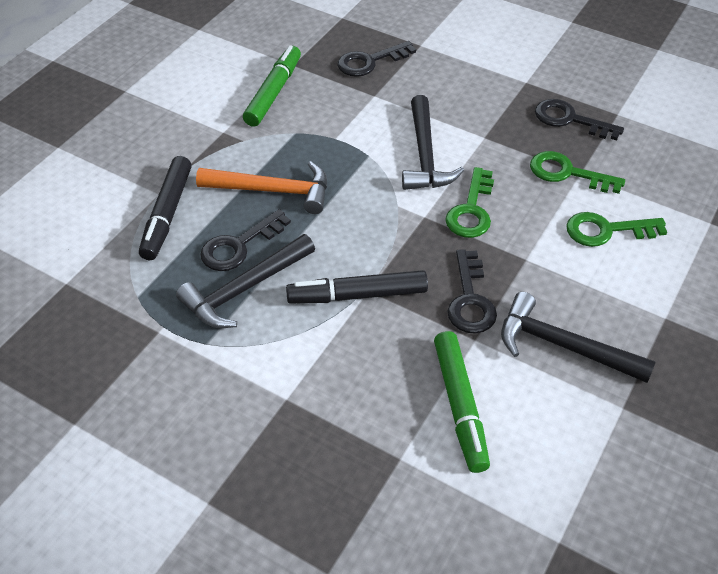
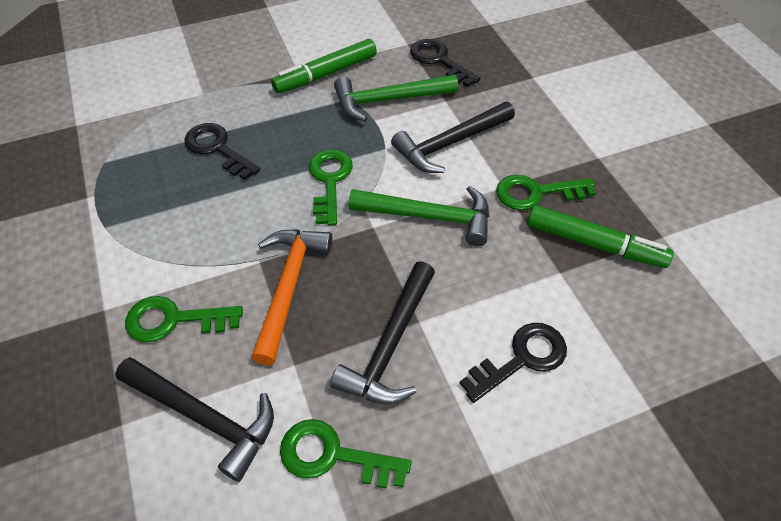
black key: 4 -> 3
black marker: 2 -> 0
green hammer: 0 -> 2
green key: 3 -> 4

